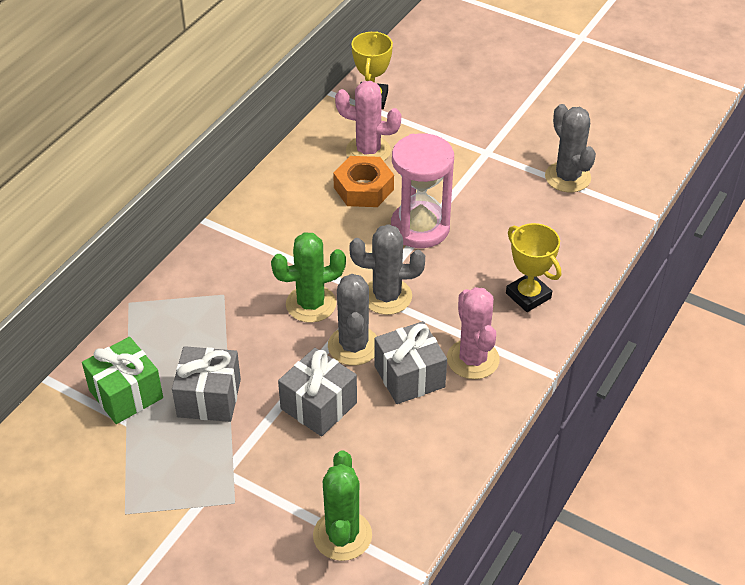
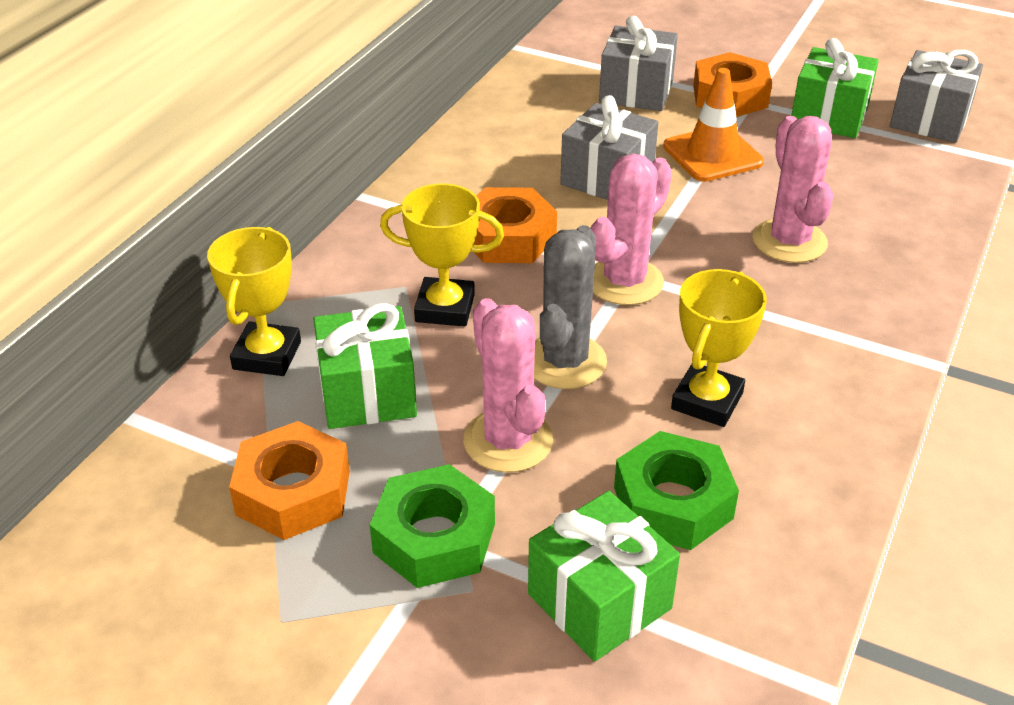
green cactus: 2 -> 0
green gift: 1 -> 3
green nut: 0 -> 2
grey cactus: 3 -> 1
orange nut: 1 -> 3
orange traffic cone: 0 -> 1
pink cactus: 2 -> 3
pink hourglass: 1 -> 0
yellow trophy: 2 -> 3

